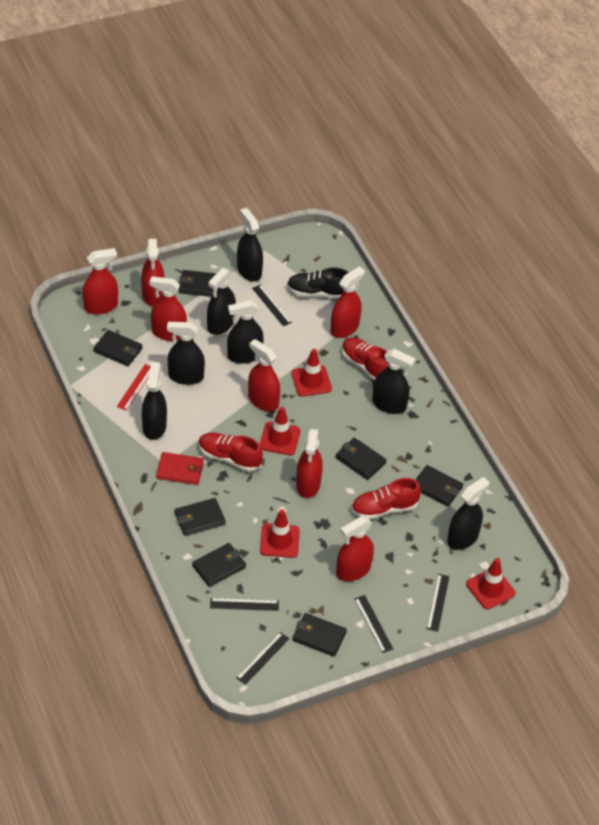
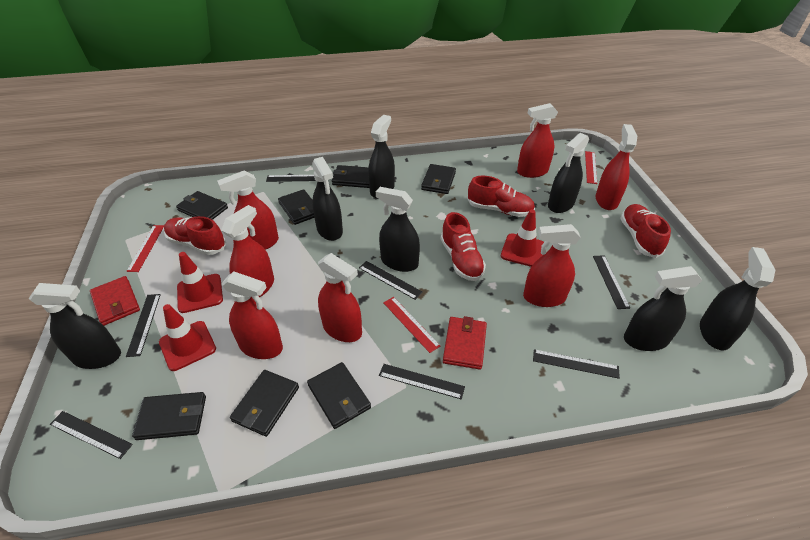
black ruler: 5 -> 7
black shoe: 1 -> 0
red ruler: 1 -> 3
red shoe: 3 -> 4
red traffic cone: 4 -> 3
red wallet: 1 -> 2

